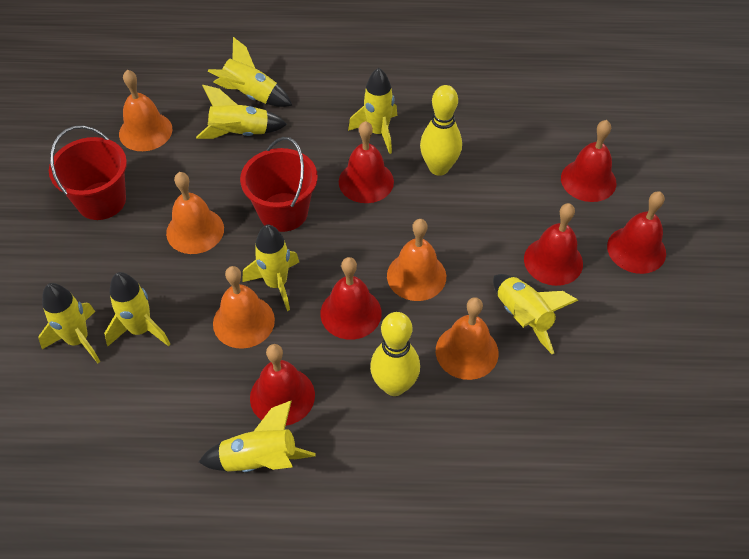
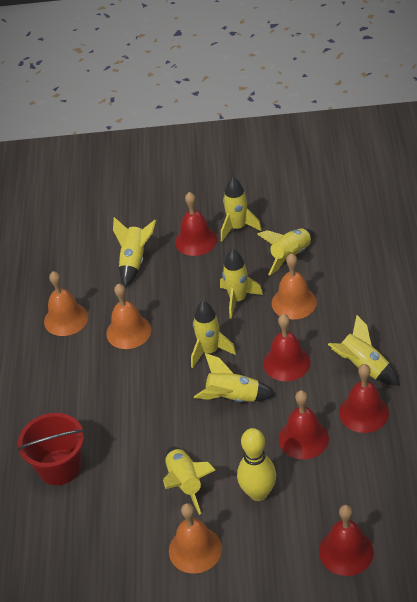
orange bell: 5 -> 4
red bell: 6 -> 5
red bucket: 2 -> 1
yellow bowling pin: 2 -> 1

